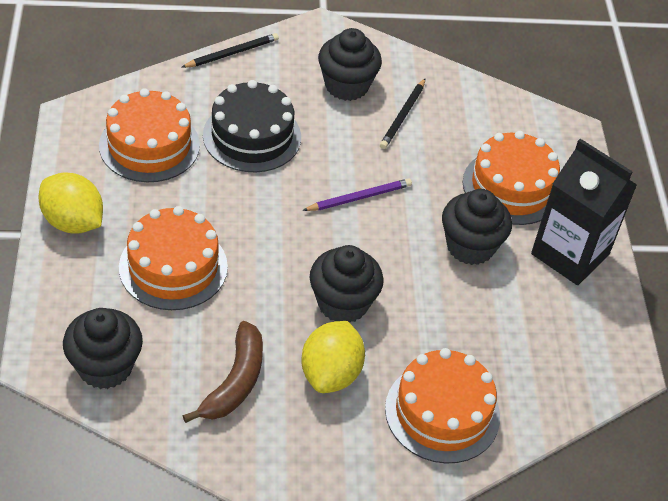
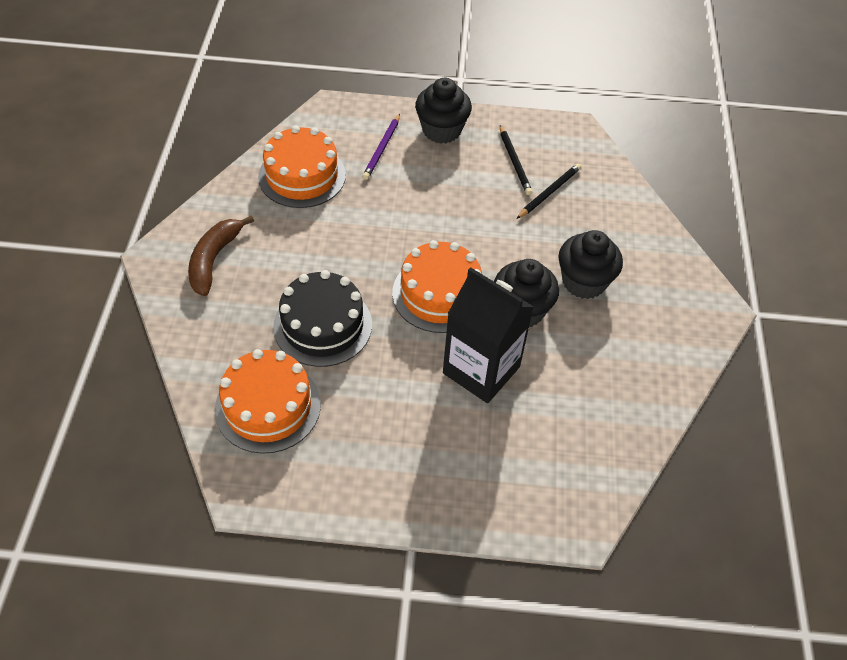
black cupcake: 4 -> 3
orange cake: 4 -> 3
yellow lemon: 2 -> 0

